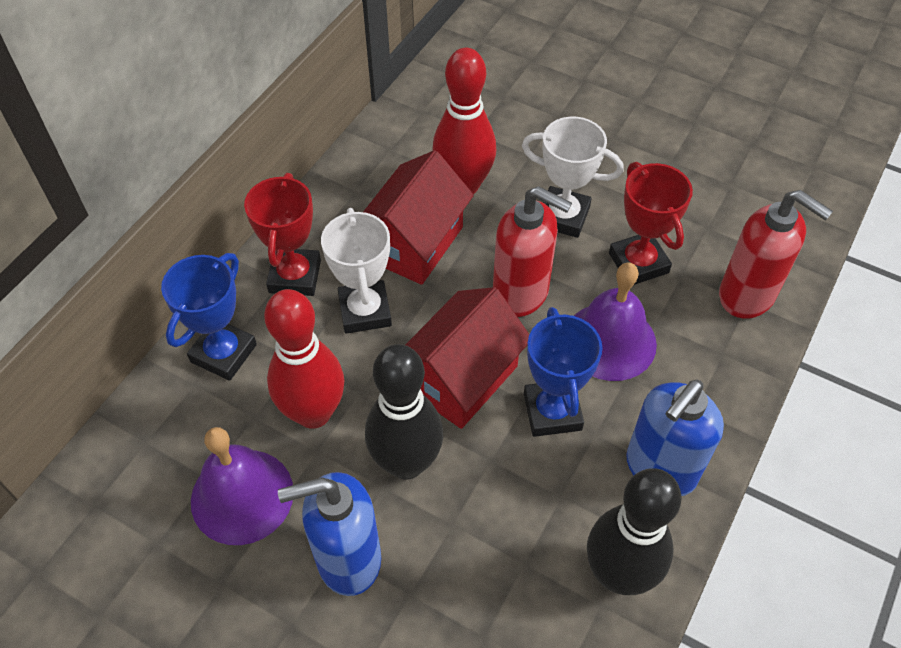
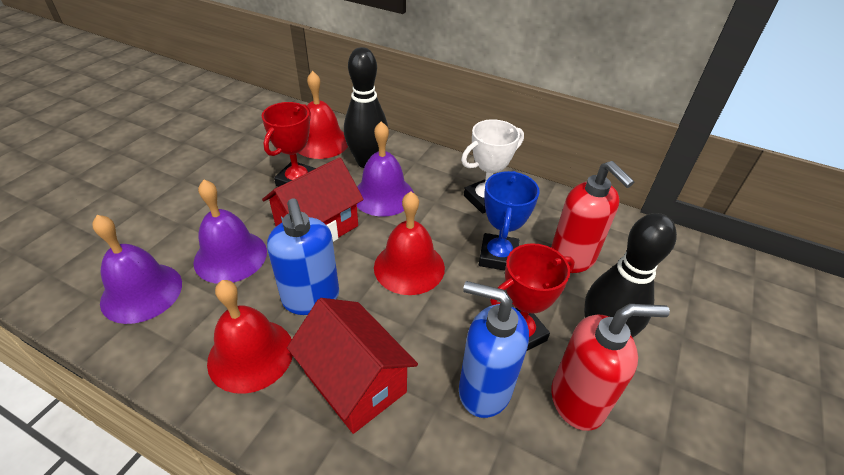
blue trophy: 2 -> 1
purple bell: 2 -> 3
red bell: 0 -> 3
red bowling pin: 2 -> 0
white trophy: 2 -> 1

